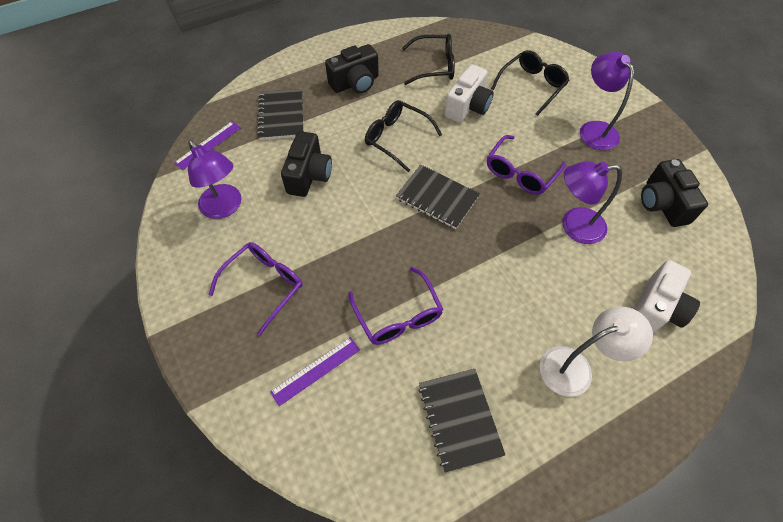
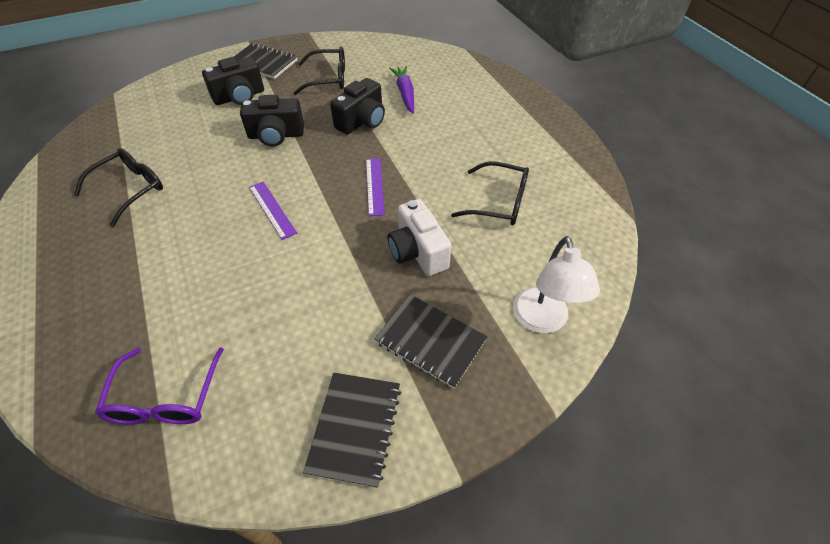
purple carrot: 0 -> 1
purple glasses: 3 -> 1
purple lamp: 3 -> 0
white camera: 2 -> 1

